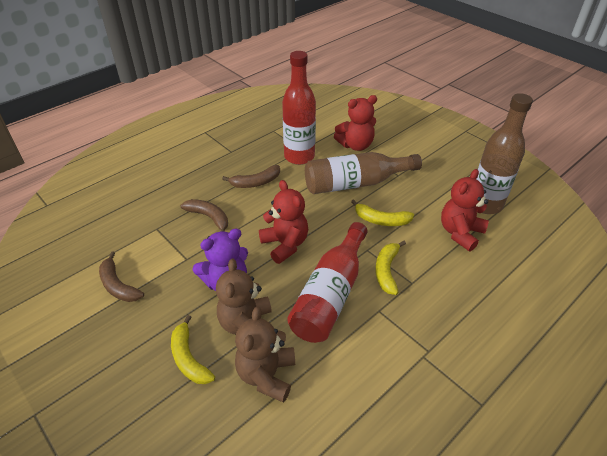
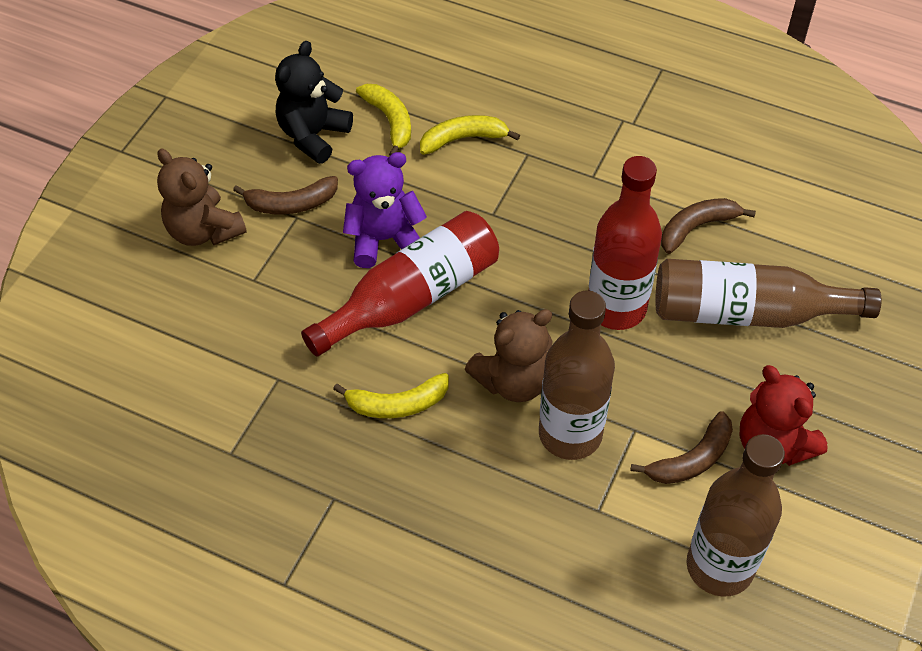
black teddy bear: 0 -> 1
brown bottle: 2 -> 3
red teddy bear: 3 -> 1

